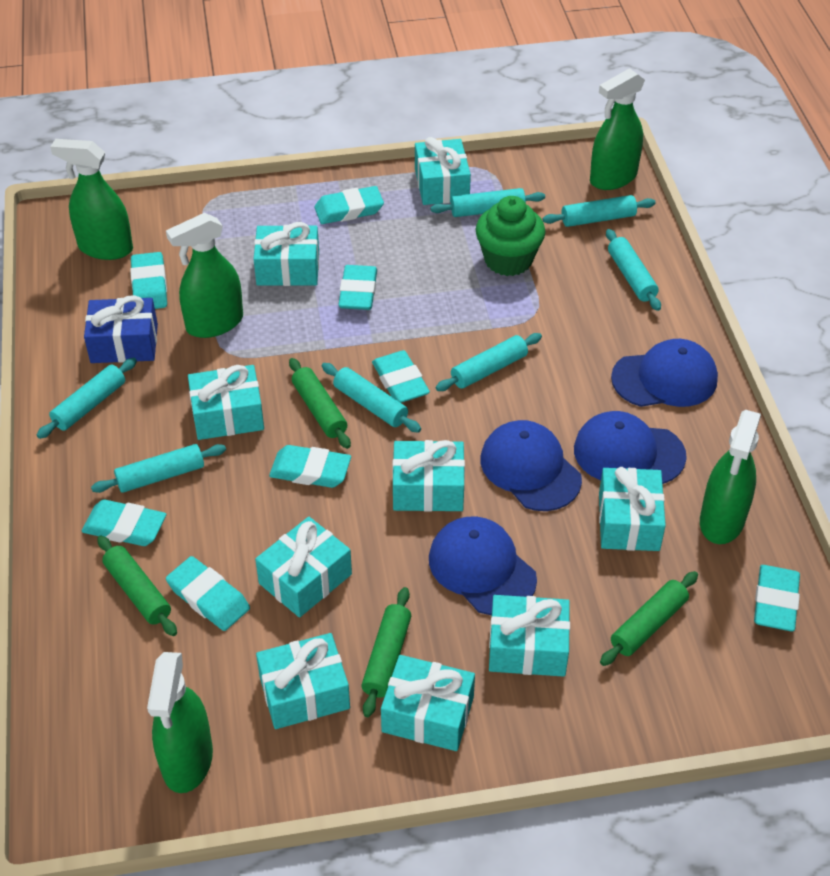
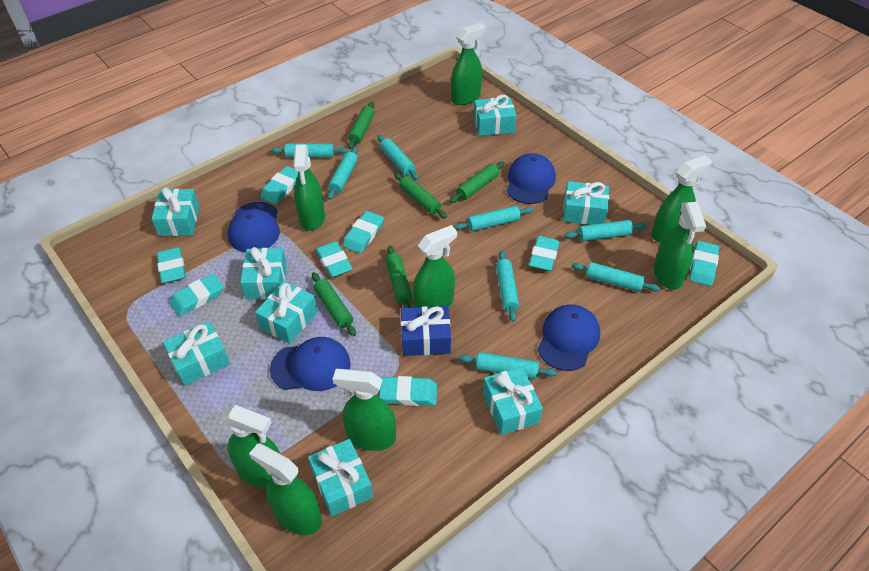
green cupcake: 1 -> 0
green rolling pin: 4 -> 5
green spray bottle: 5 -> 8
turquoise gift: 9 -> 8
turquoise rolling pin: 7 -> 8

